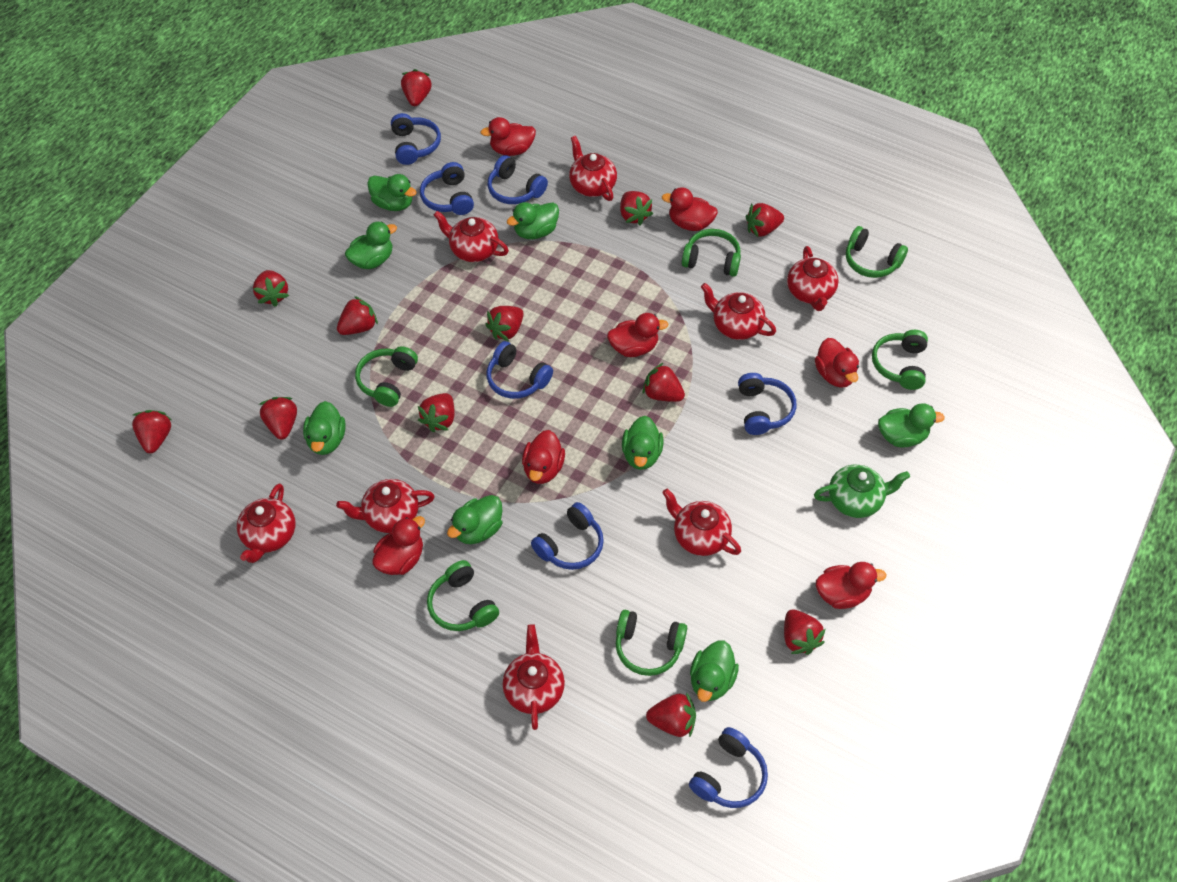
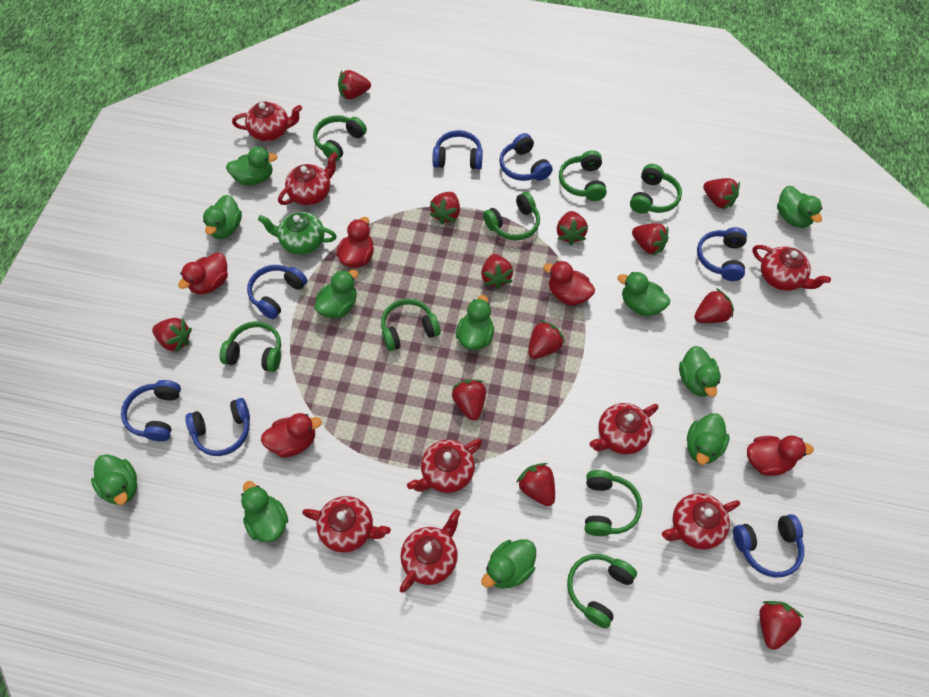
green duck: 8 -> 11
green headphones: 6 -> 8
red duck: 7 -> 5

